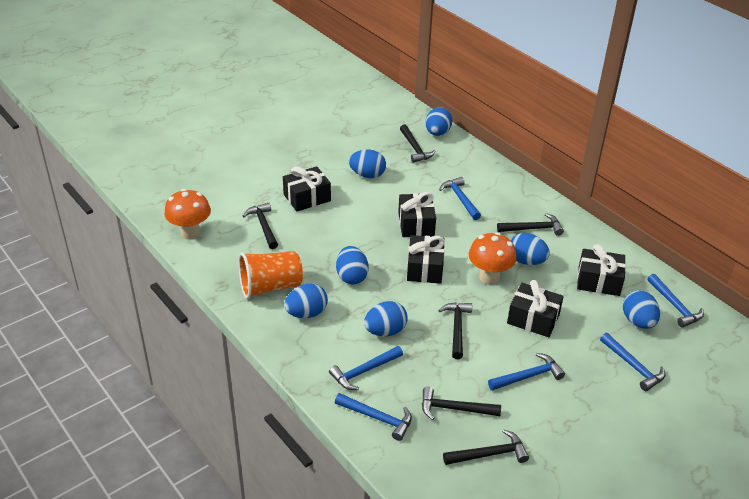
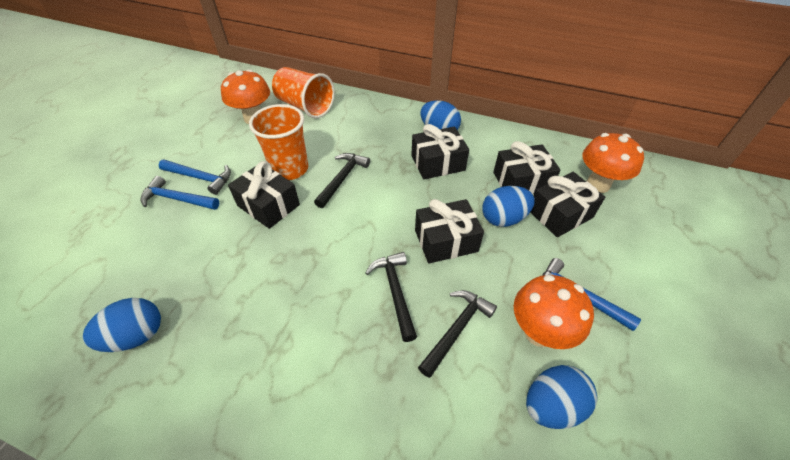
black hammer: 6 -> 3
blue egg: 7 -> 4
blue hammer: 6 -> 3
orange cup: 1 -> 2
orange mushroom: 2 -> 3

